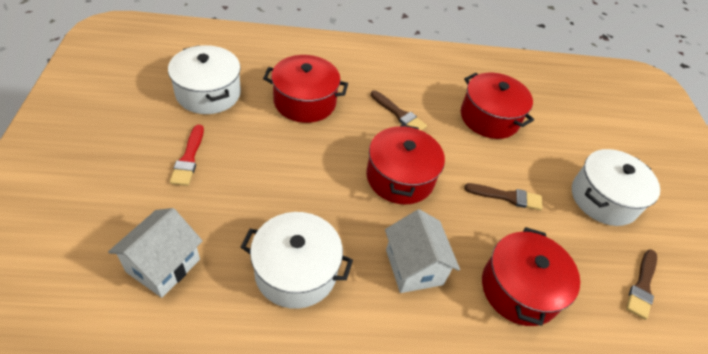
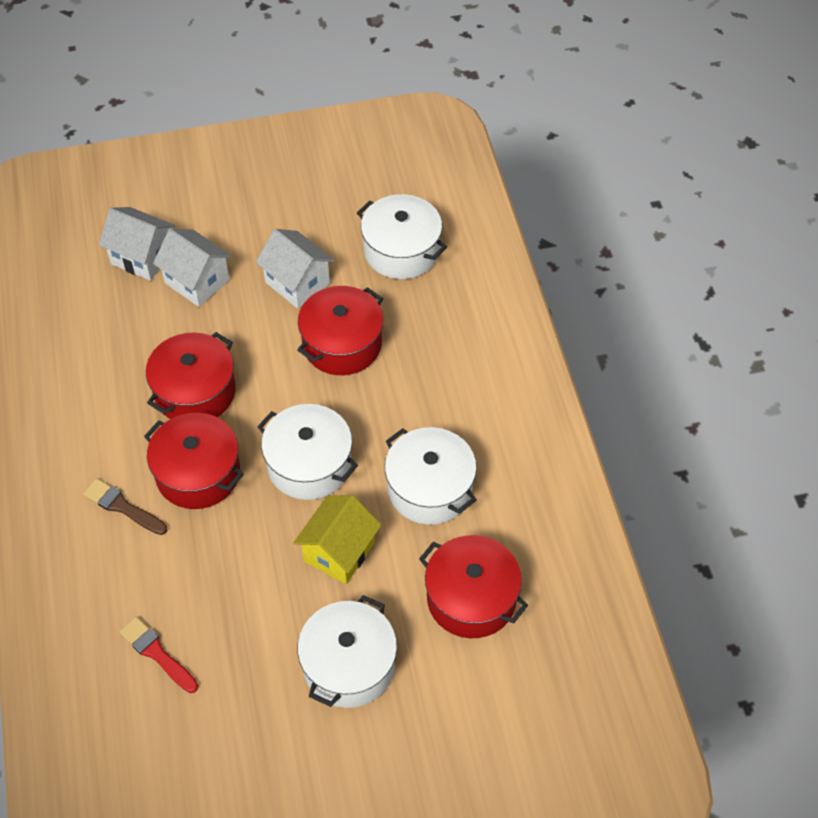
brown brush: 3 -> 1
white house: 2 -> 3
white pot: 3 -> 4
yellow house: 0 -> 1

